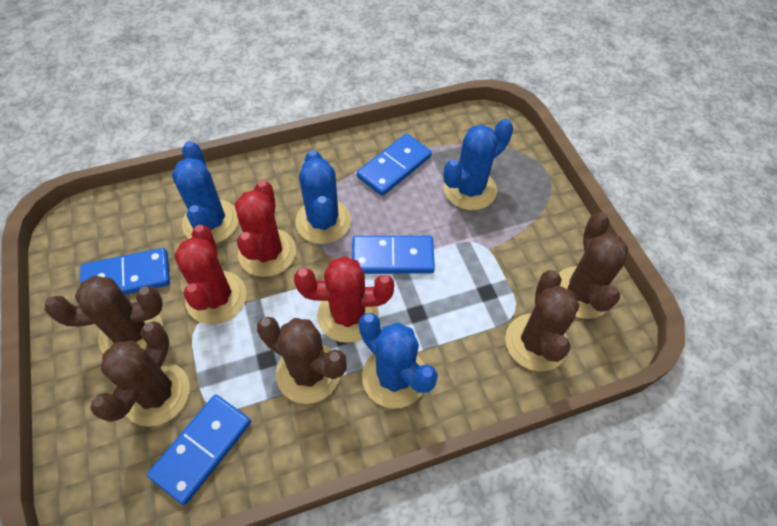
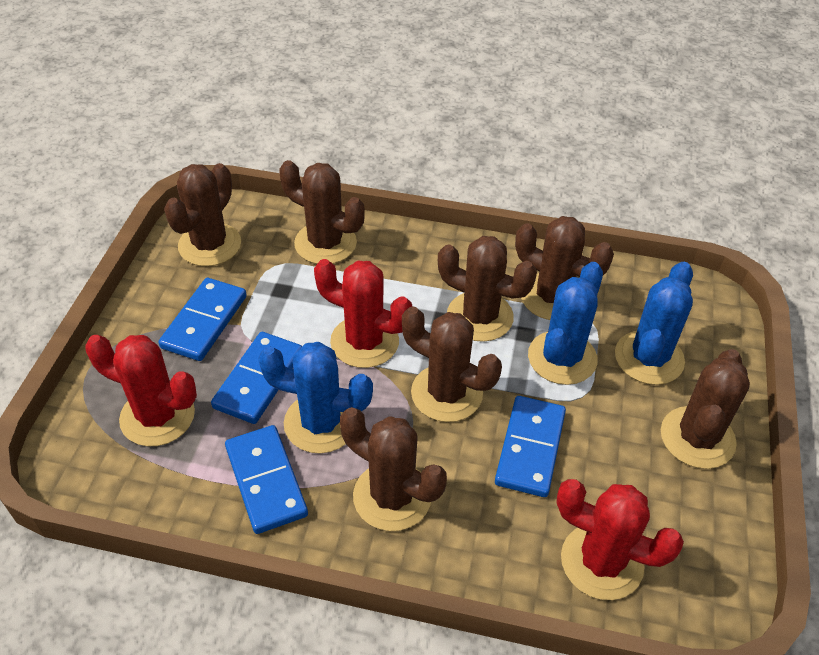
blue cactus: 4 -> 3
brown cactus: 5 -> 7

